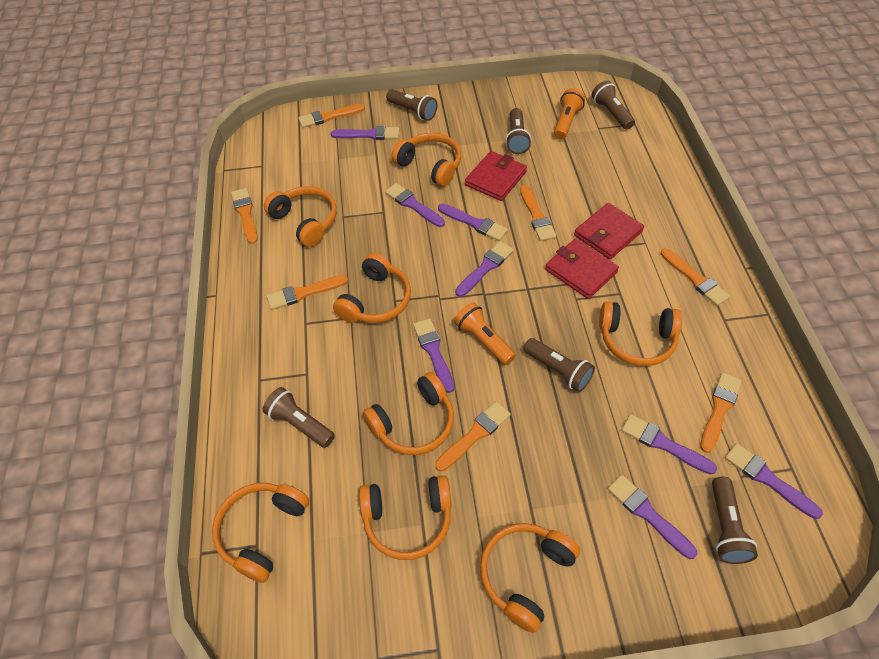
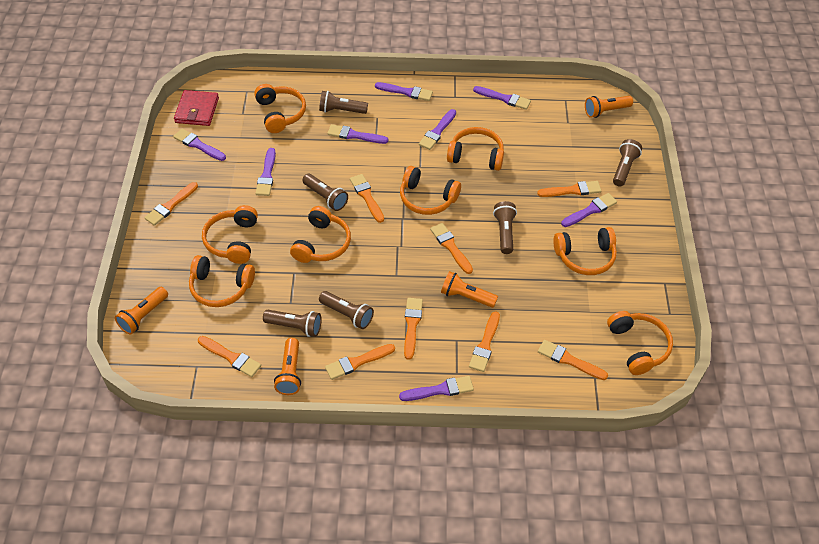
orange brush: 7 -> 9
orange flashlight: 2 -> 4
red wallet: 3 -> 1

